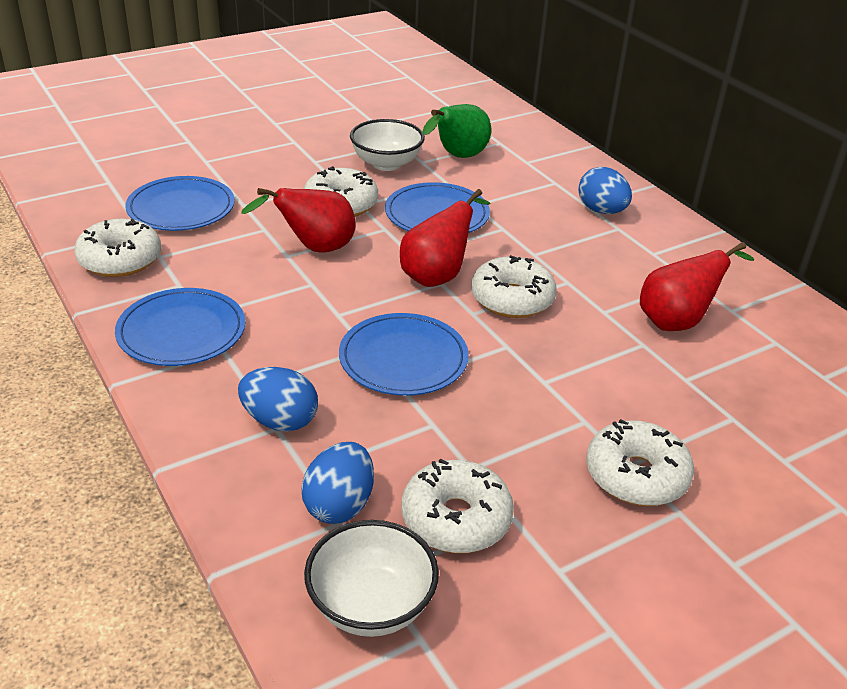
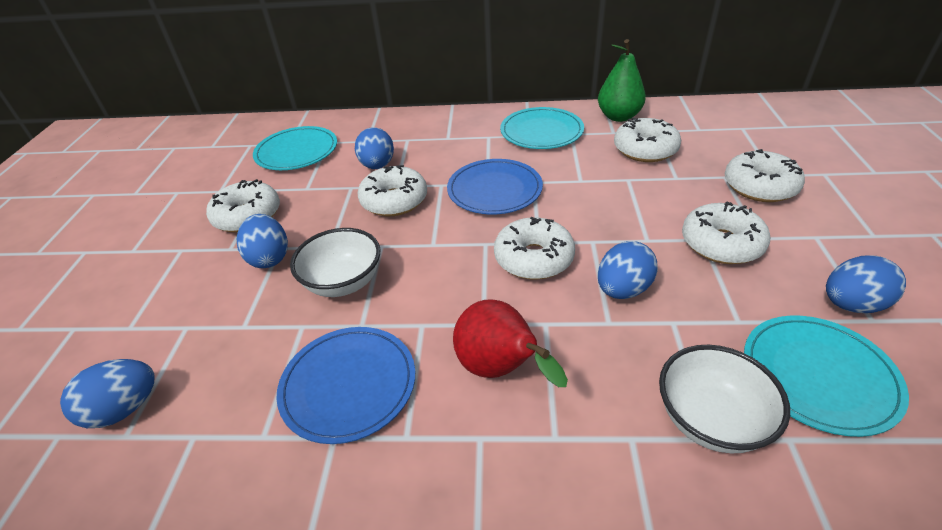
blue egg: 3 -> 5
blue plate: 4 -> 2
red pear: 3 -> 1
turquoise plate: 0 -> 3
white donut: 5 -> 6

